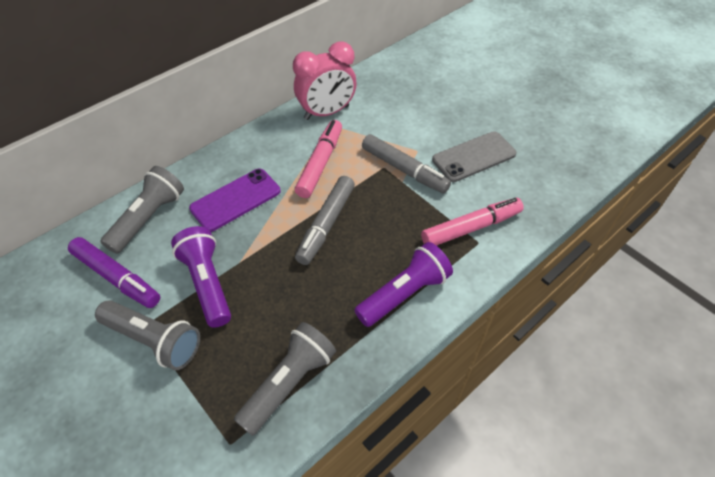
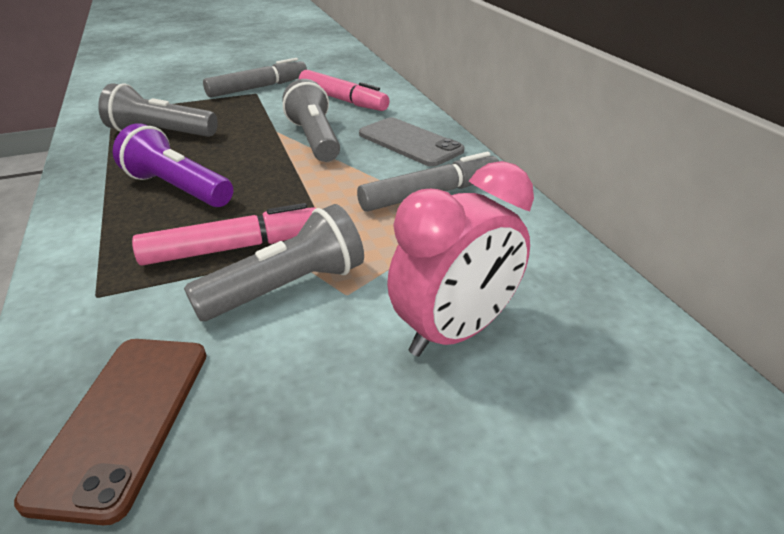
brown phone: 0 -> 1
purple flashlight: 2 -> 1
purple marker: 1 -> 0
purple phone: 1 -> 0

